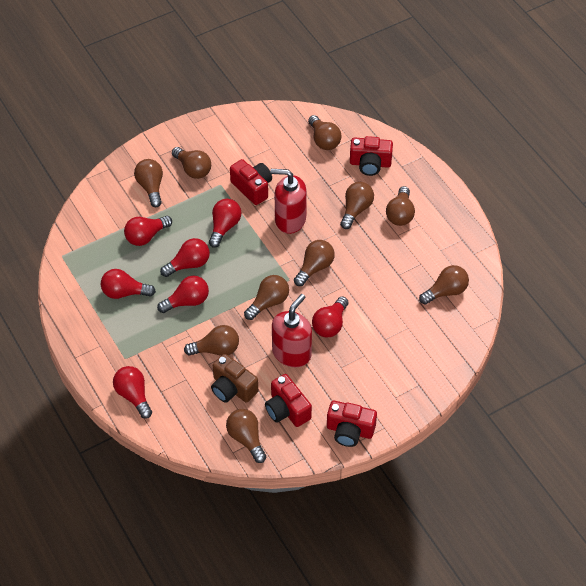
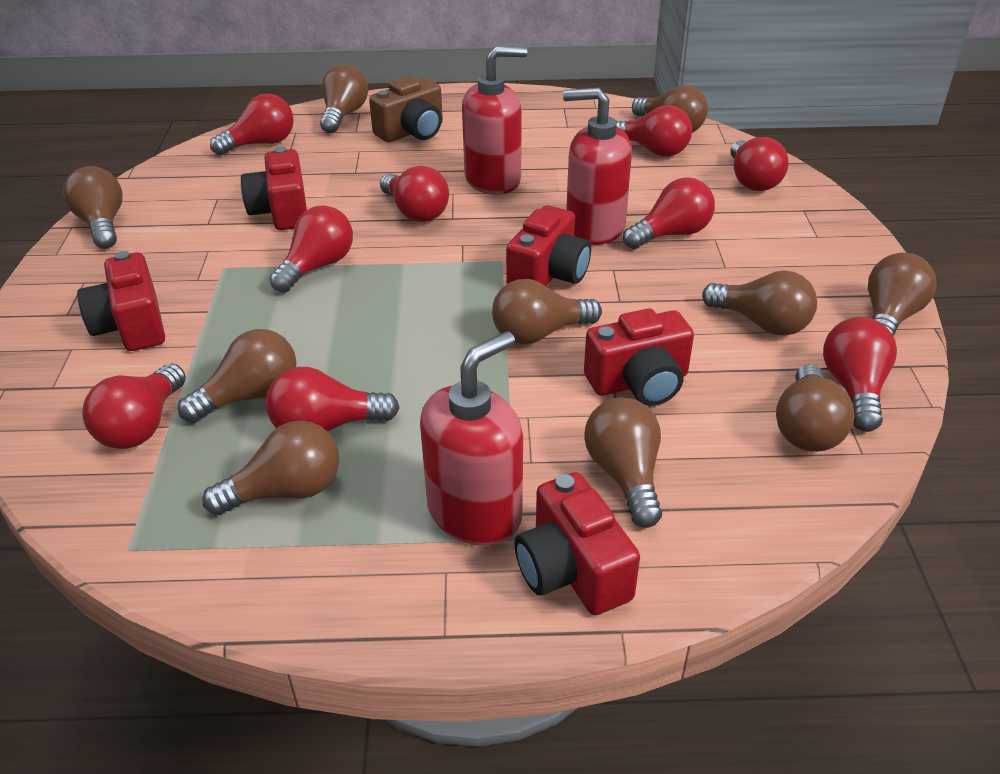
red camera: 4 -> 5
red light bulb: 7 -> 9
red soap dispenser: 2 -> 3

